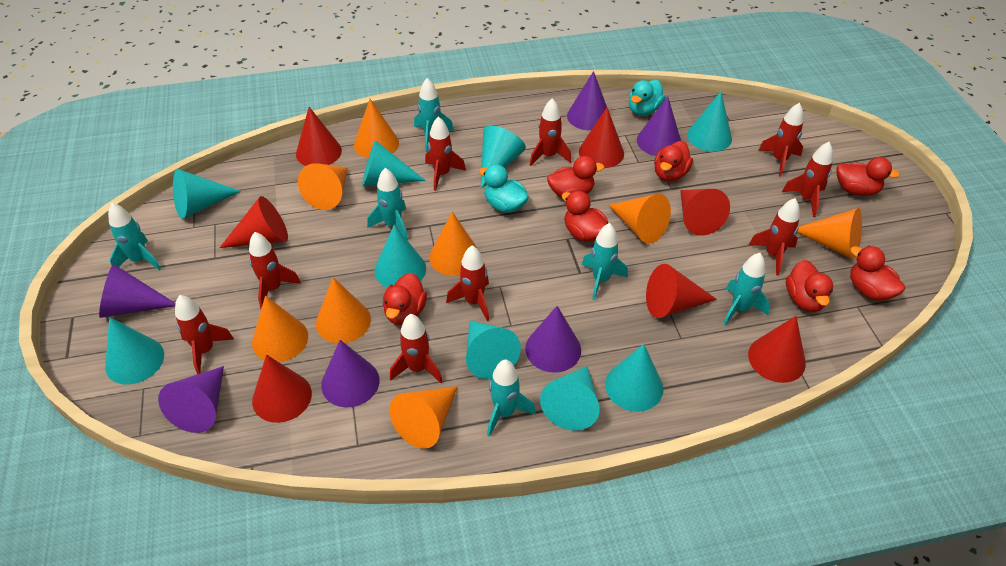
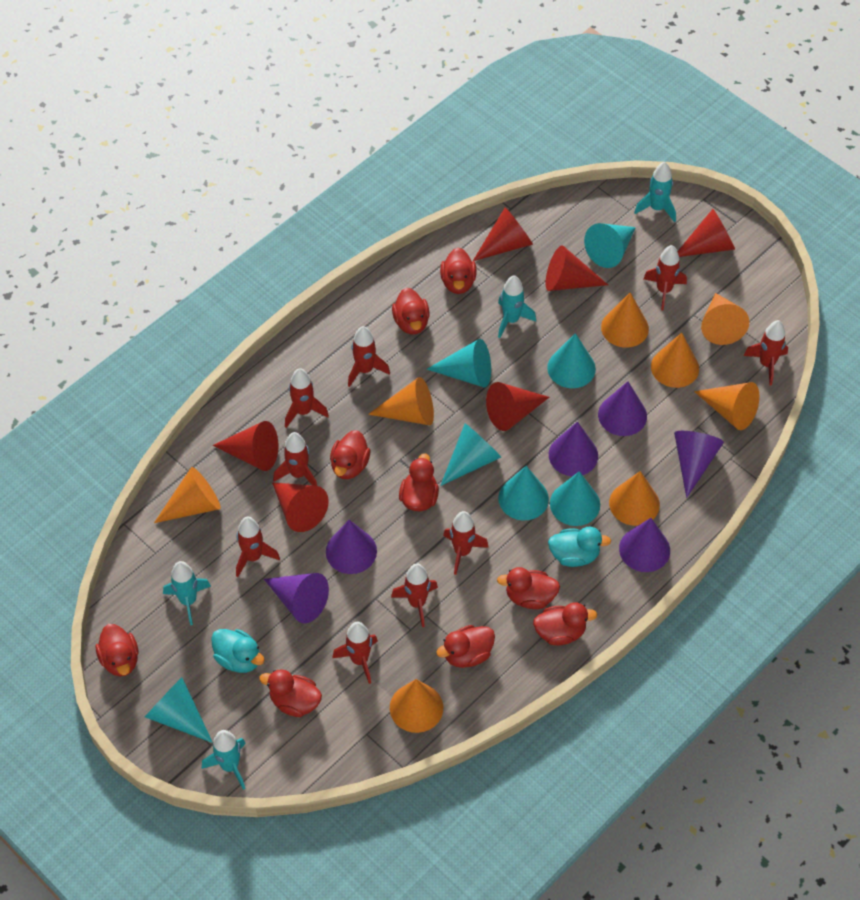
red cone: 7 -> 6
red duck: 7 -> 9
turquoise cone: 9 -> 7
turquoise rocket: 6 -> 4

